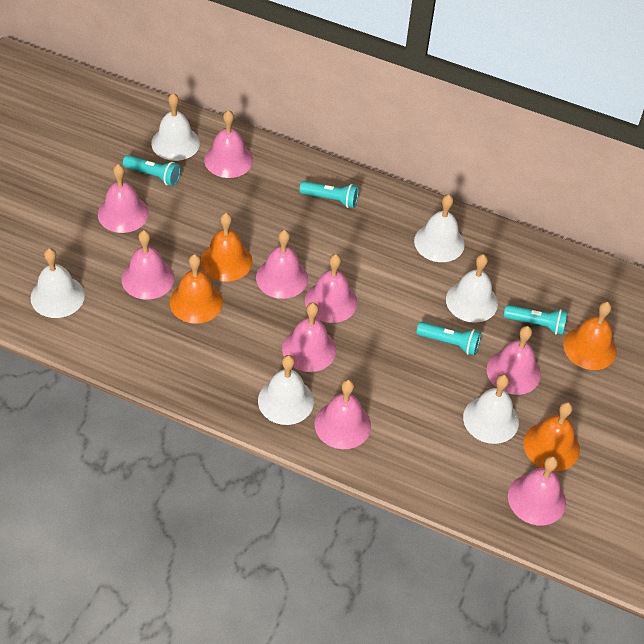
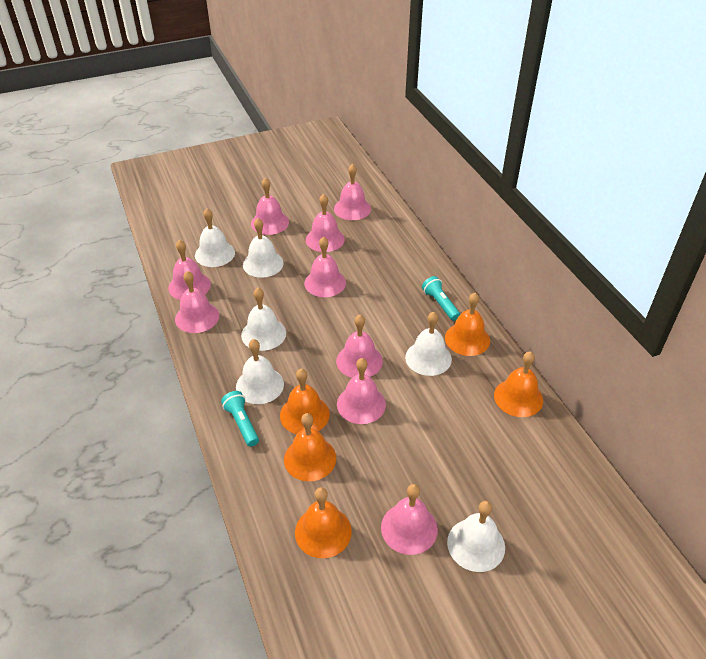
orange bell: 4 -> 5
turquoise flashlight: 4 -> 2

